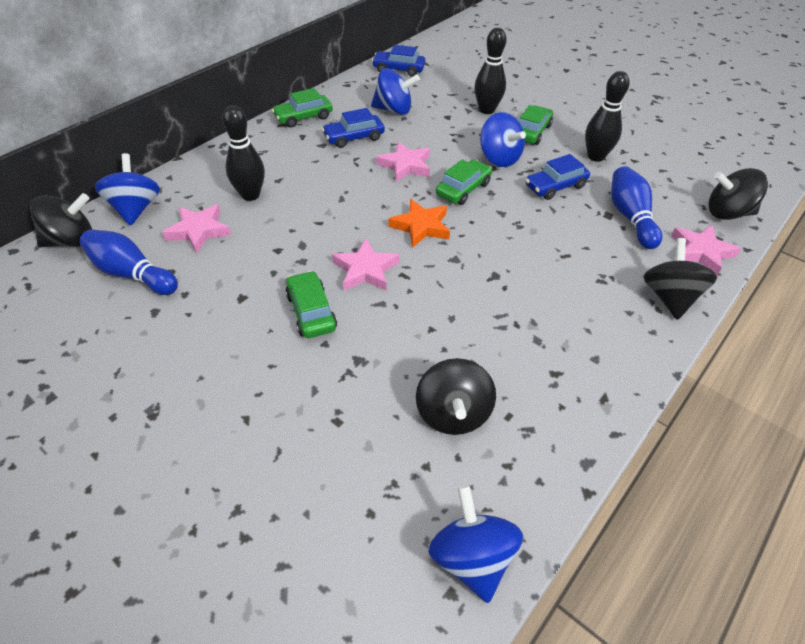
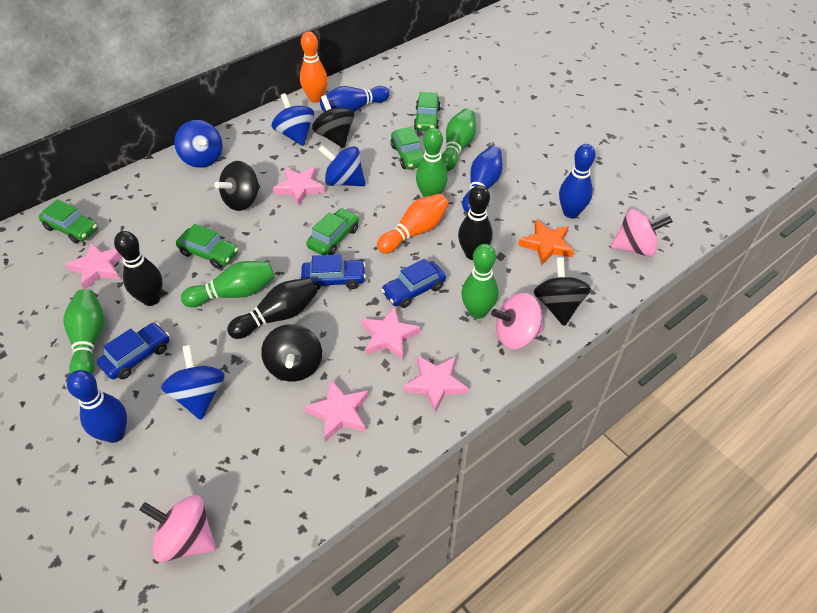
blue bowling pin: 2 -> 4
green bowling pin: 0 -> 5
green car: 4 -> 5
orange bowling pin: 0 -> 2
pink spinning top: 0 -> 3
pink star: 4 -> 5

